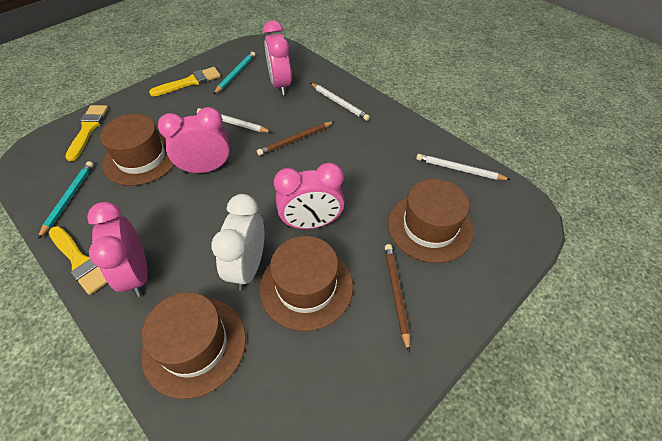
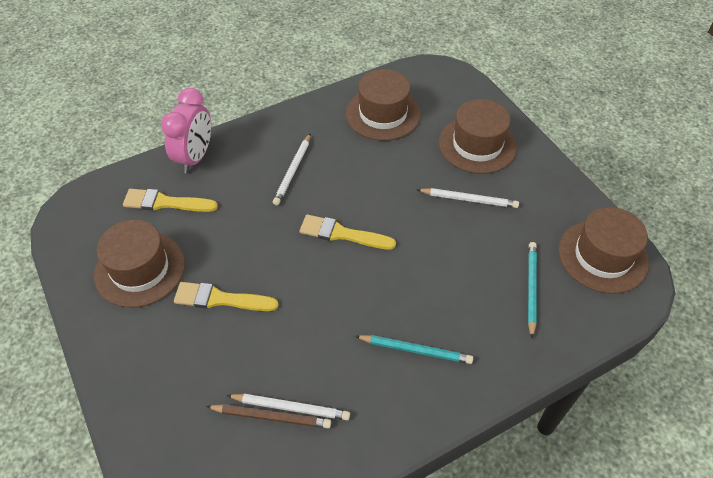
brown pencil: 2 -> 1
pink clock: 4 -> 1
white clock: 1 -> 0

